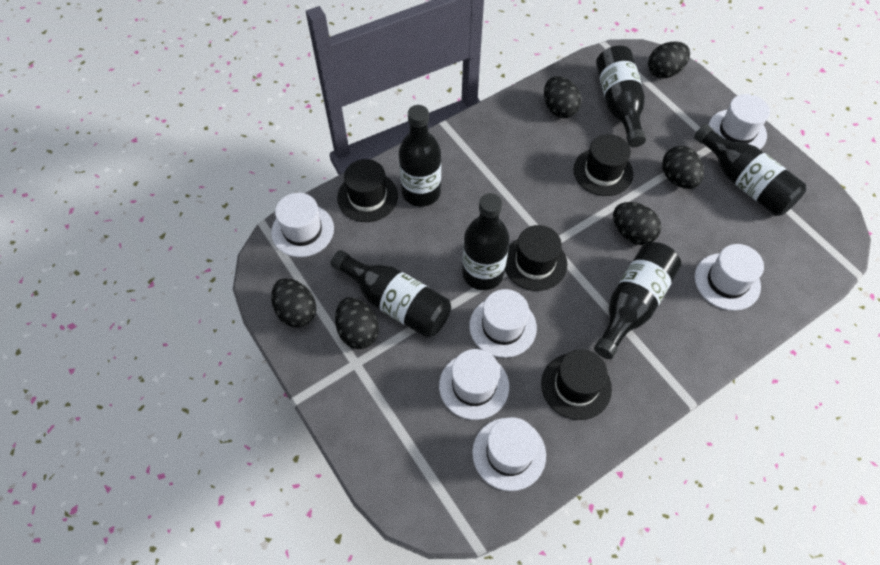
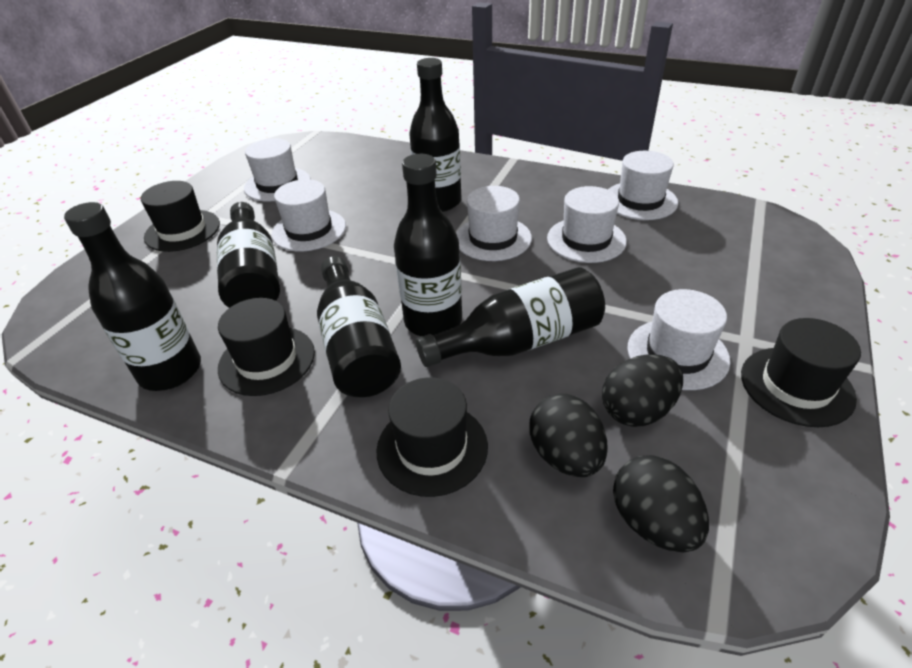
black egg: 6 -> 3

